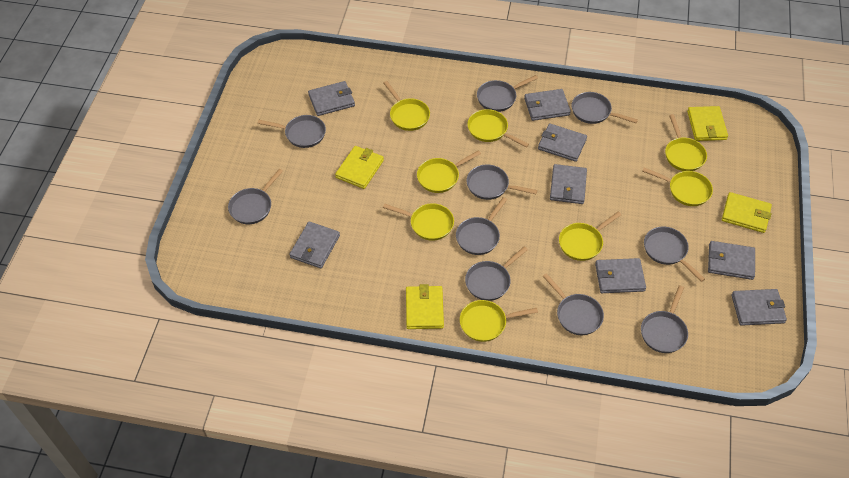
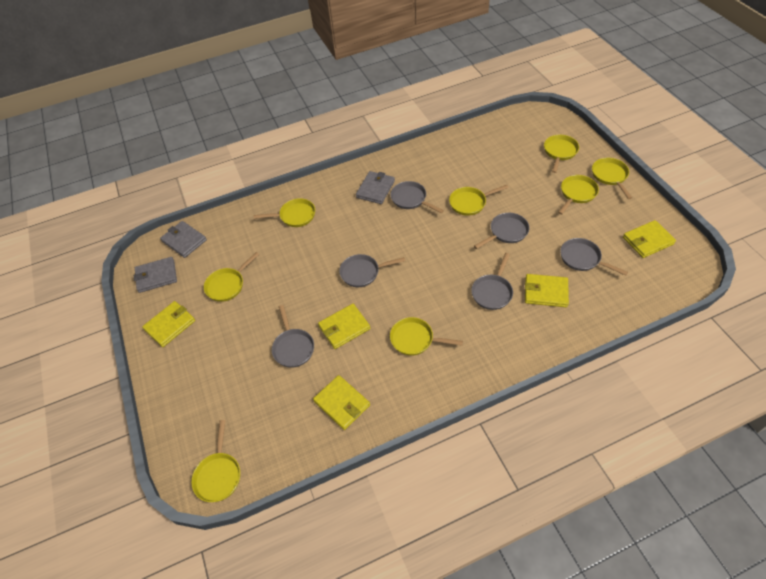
grey pan: 10 -> 6
grey wallet: 8 -> 3
yellow wallet: 4 -> 5

